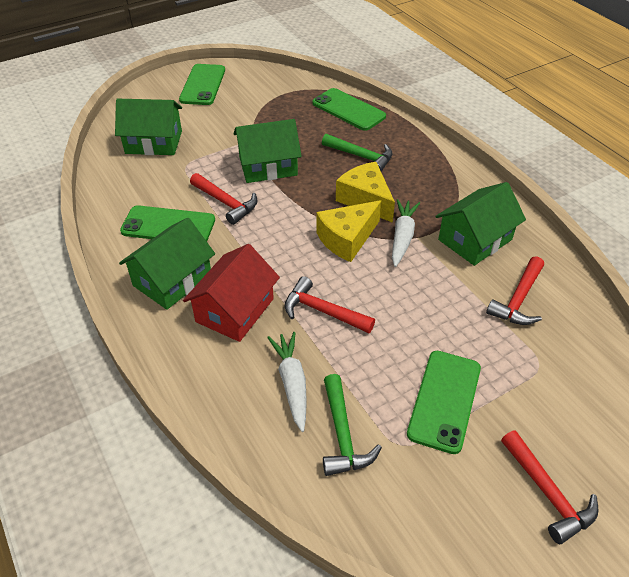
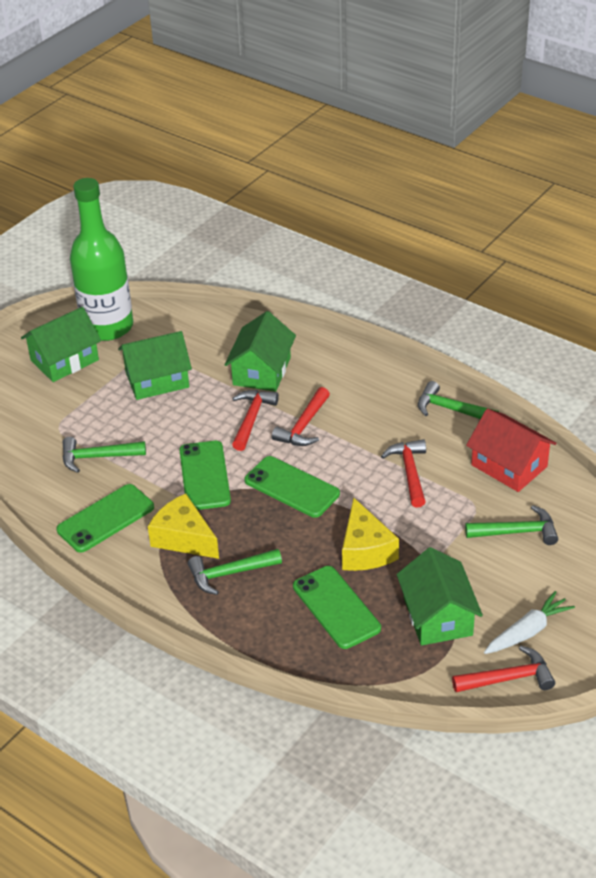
green bottle: 0 -> 1
green hammer: 2 -> 4
white carrot: 2 -> 1

